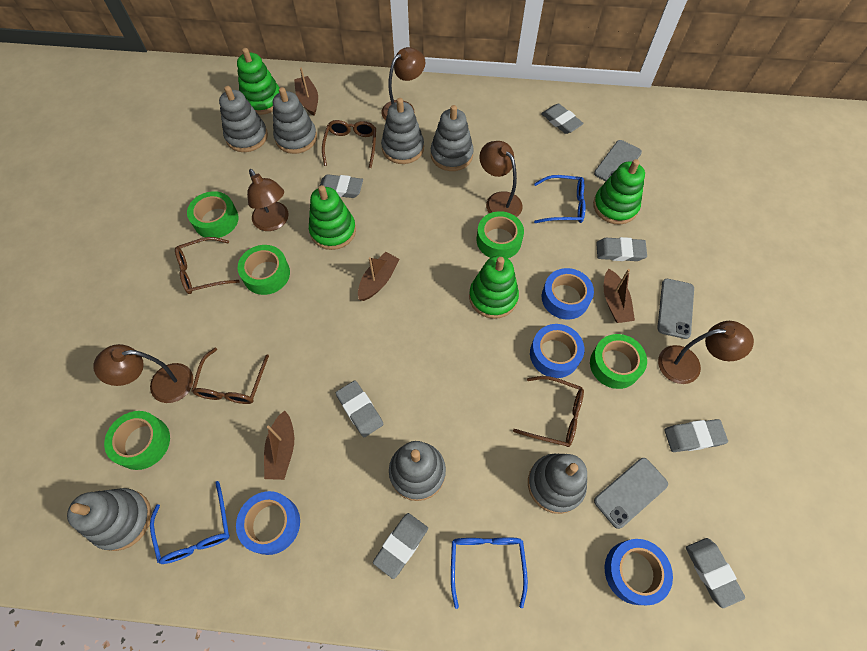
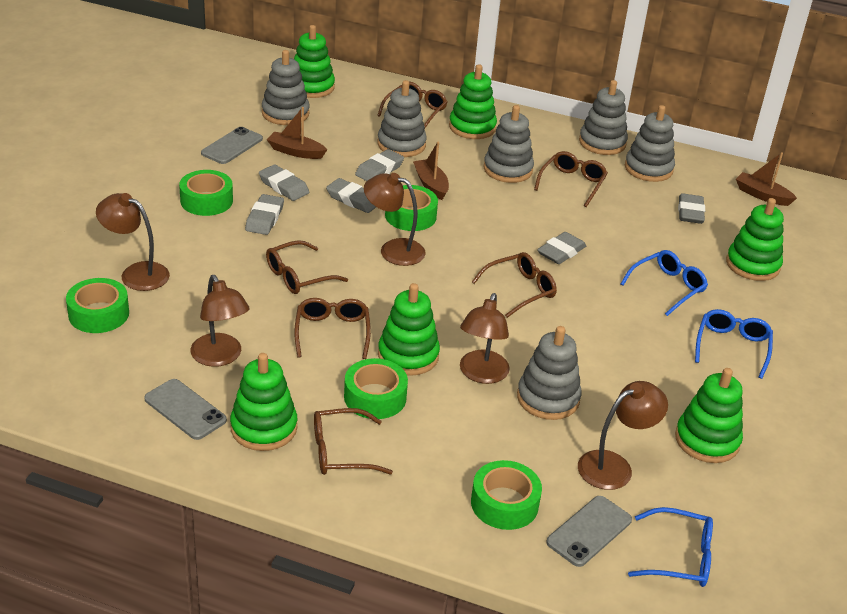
blue tape: 4 -> 0
brown boat: 4 -> 3
brown glasses: 4 -> 6
green stacking toy: 4 -> 6
grey eraser: 7 -> 6
grey stacking toy: 7 -> 6

